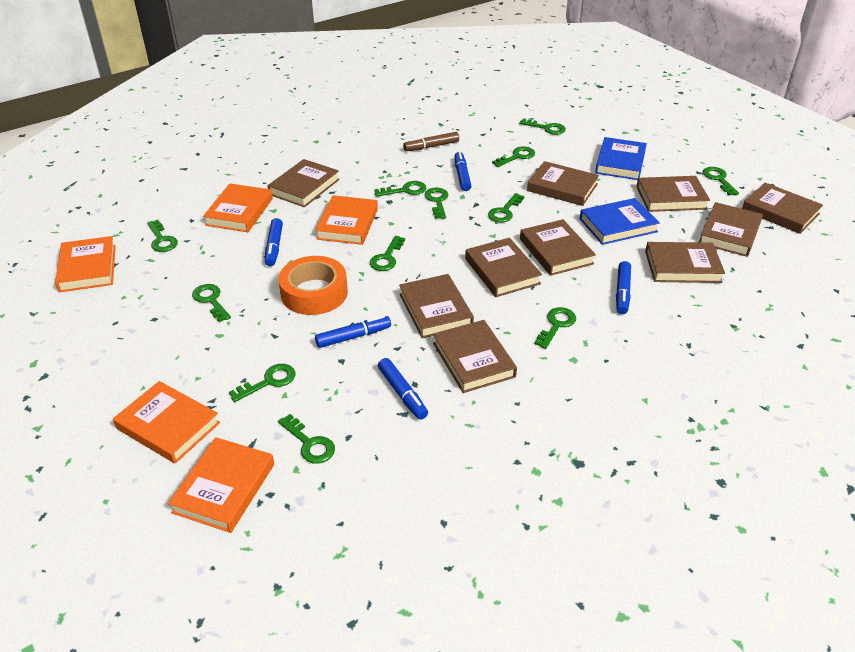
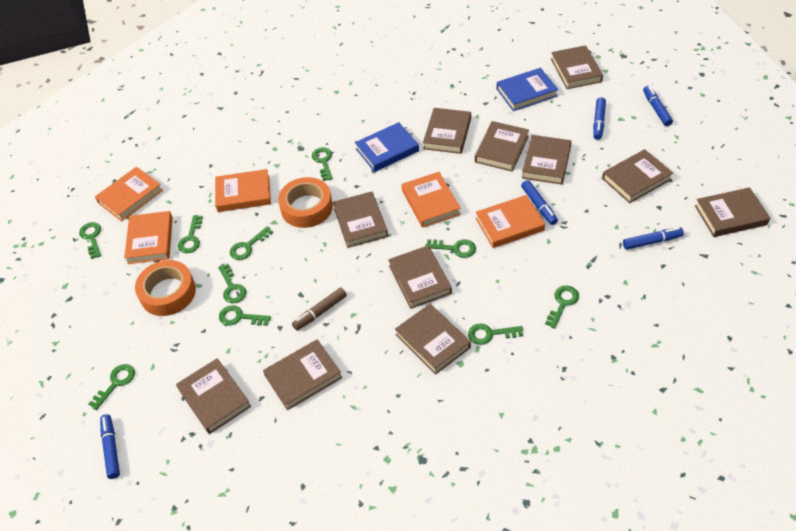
brown book: 10 -> 11
green key: 12 -> 10
orange tape: 1 -> 2

